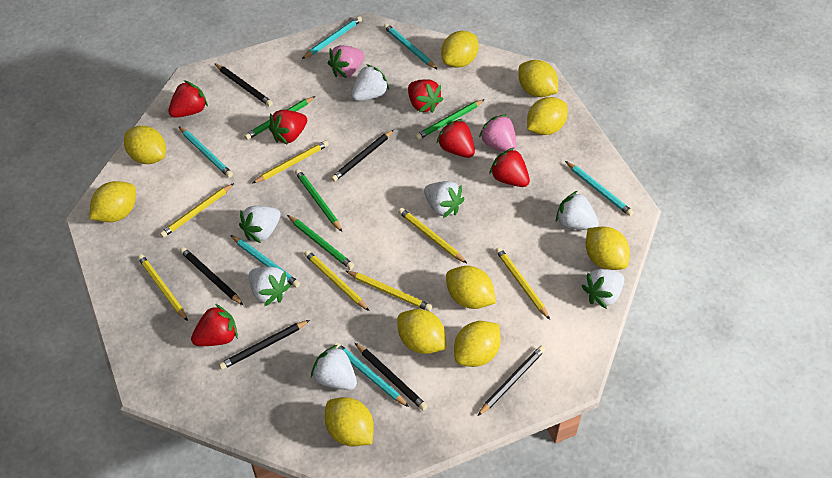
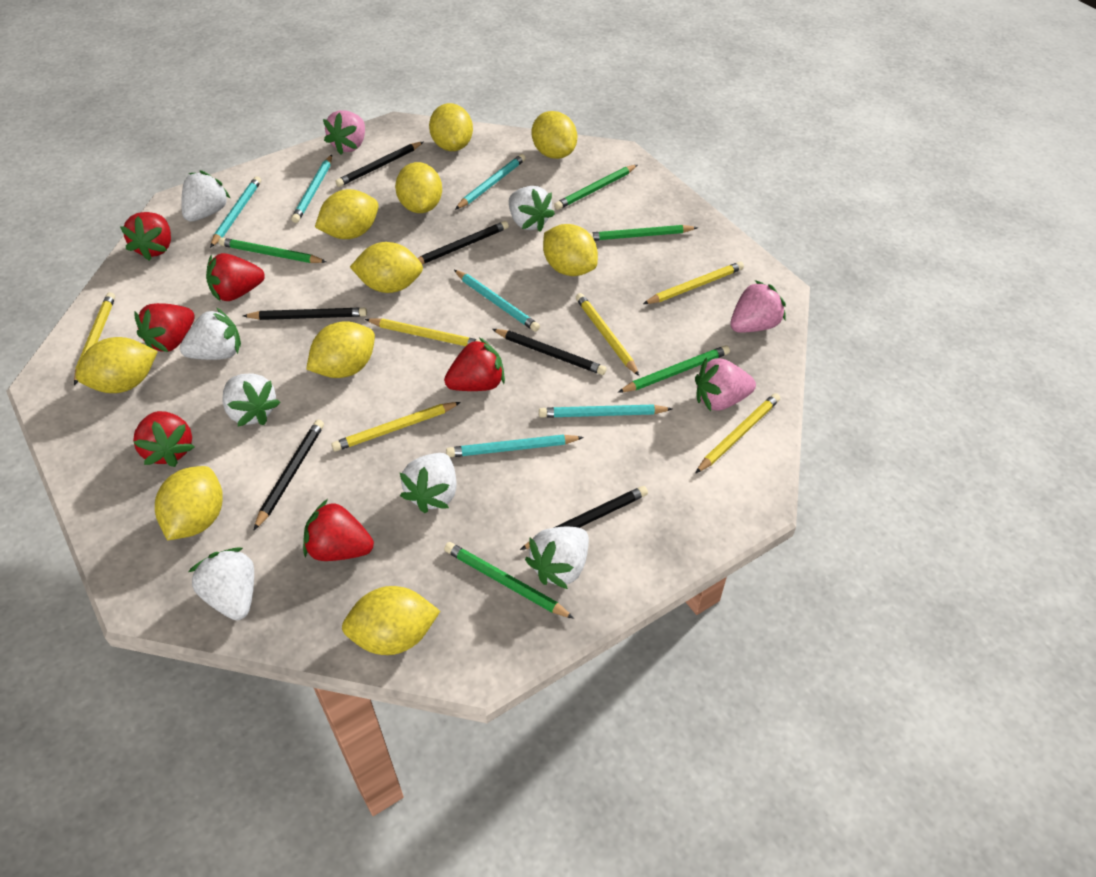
green pencil: 4 -> 5
pink strawberry: 2 -> 3
yellow pencil: 7 -> 6

